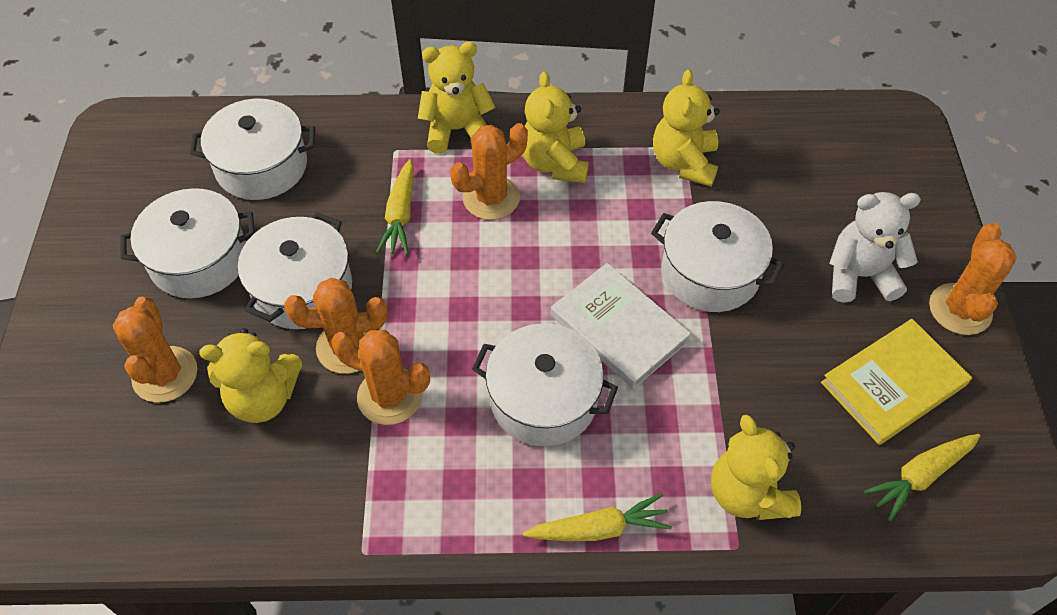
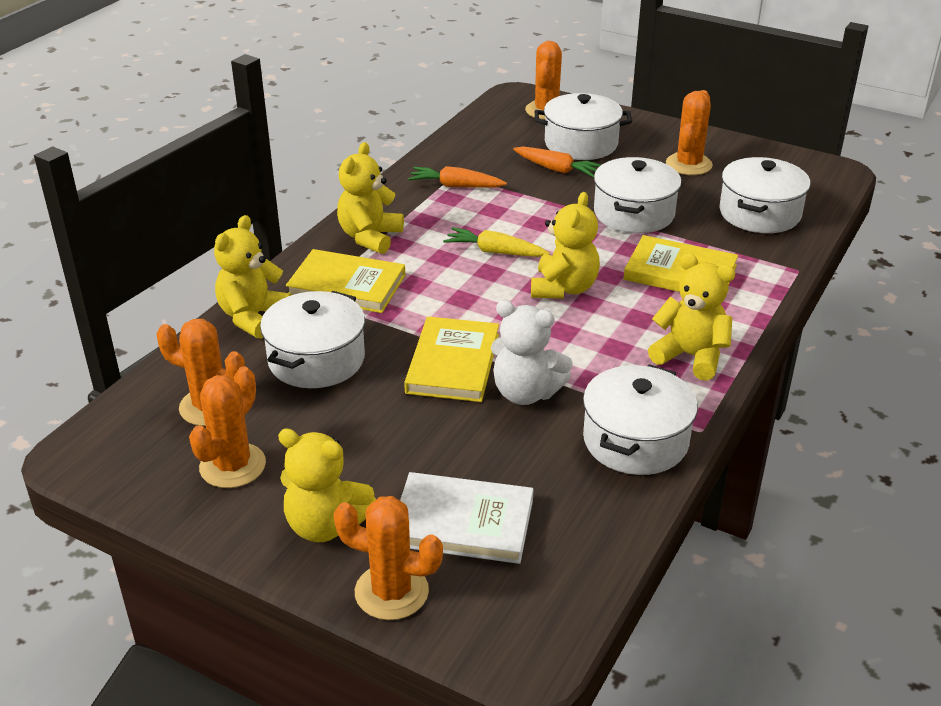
orange carrot: 0 -> 2
yellow book: 1 -> 3
yellow carrot: 3 -> 1

